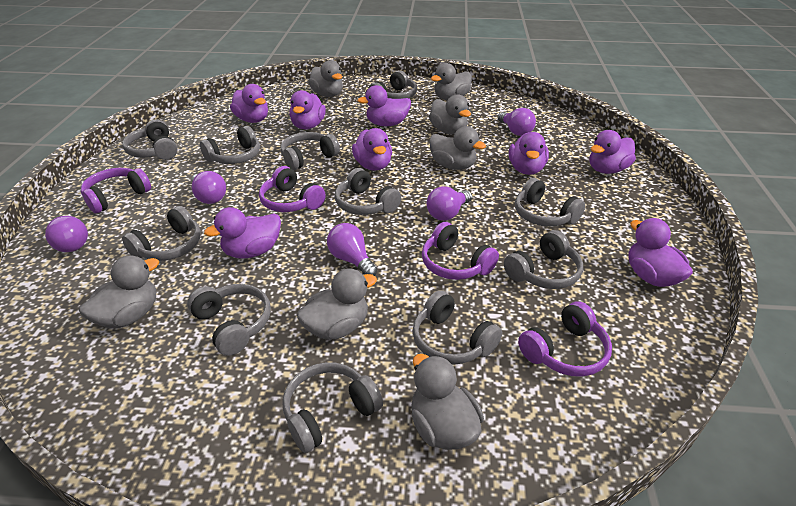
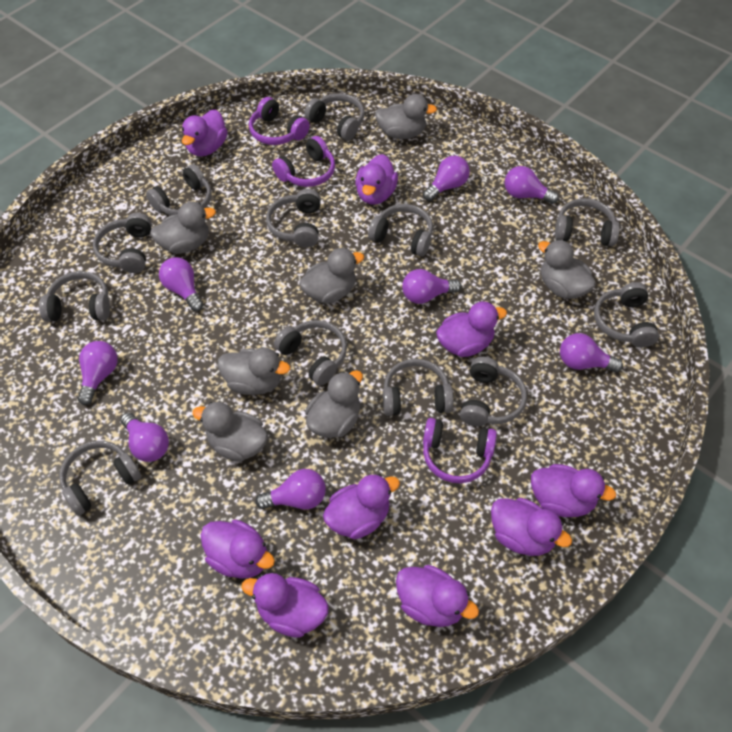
grey headphones: 11 -> 12
purple duck: 8 -> 9
purple headphones: 4 -> 3
purple light bulb: 5 -> 8

